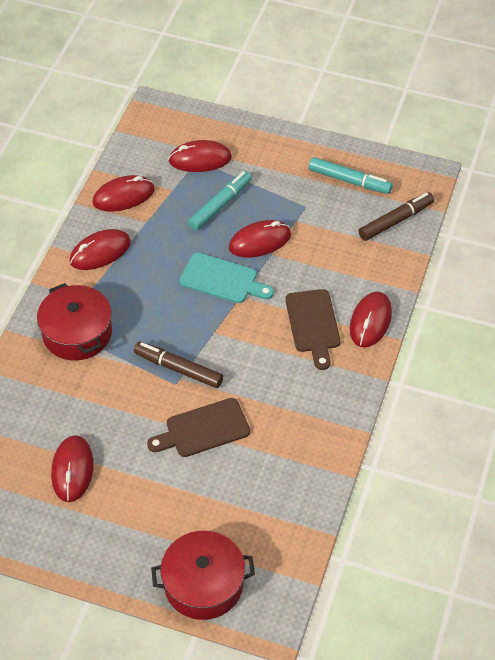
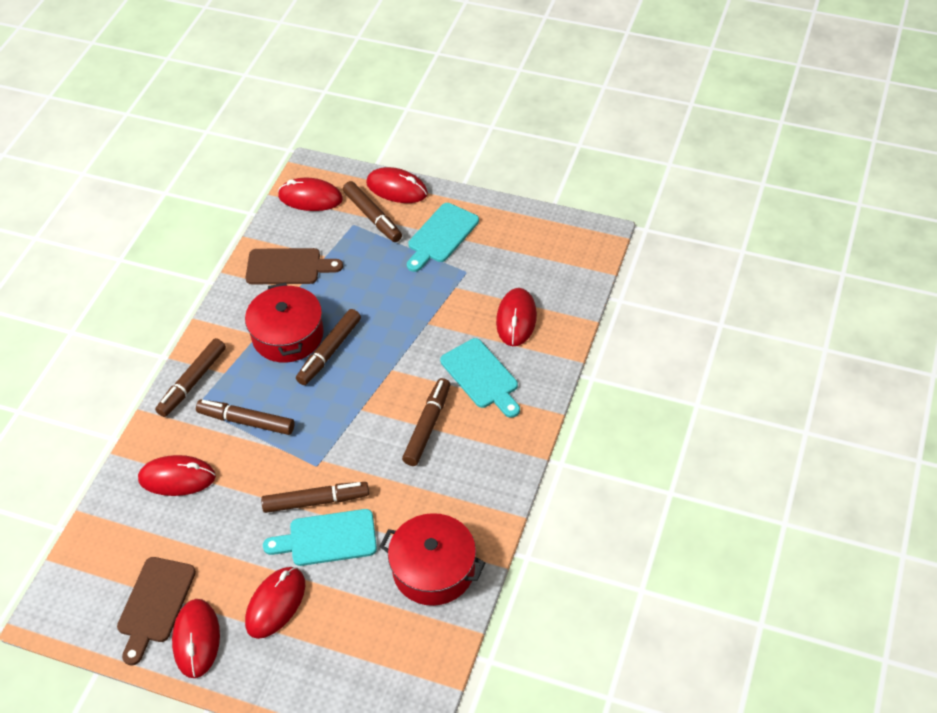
brown marker: 2 -> 6
turquoise cutting board: 1 -> 3
turquoise marker: 2 -> 0

